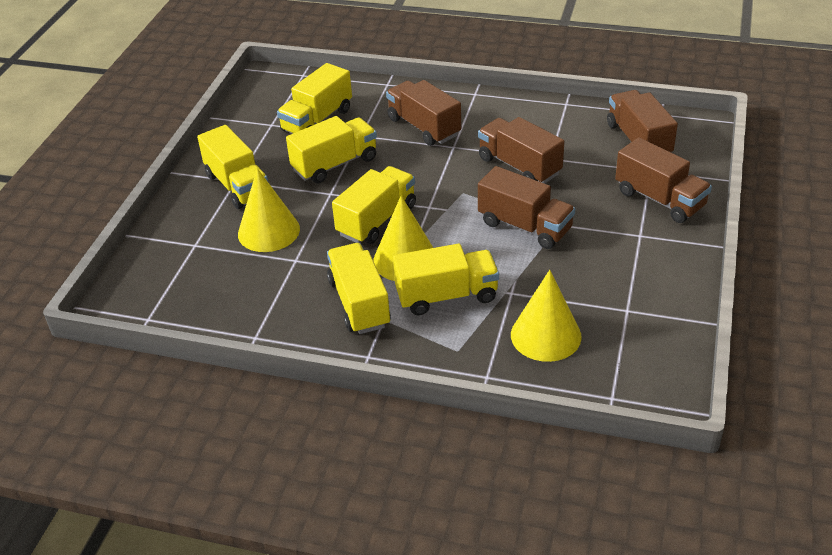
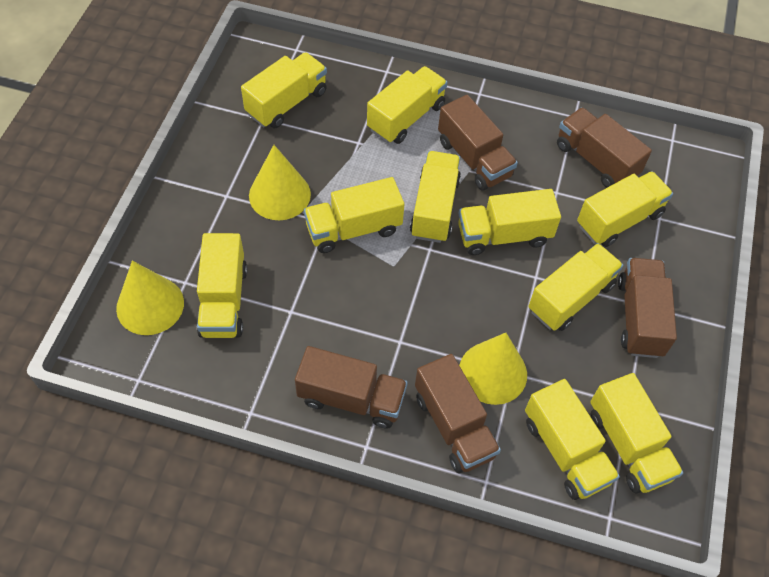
yellow truck: 6 -> 10

